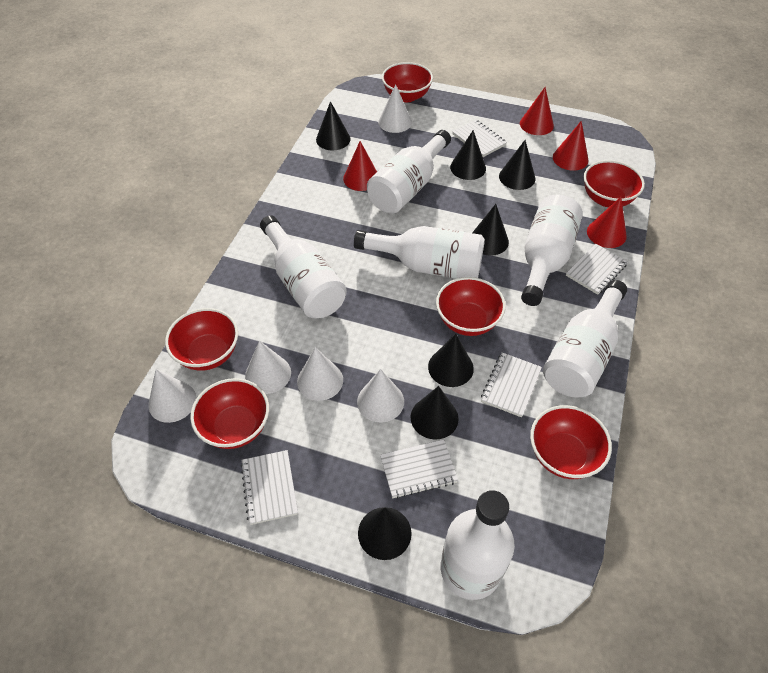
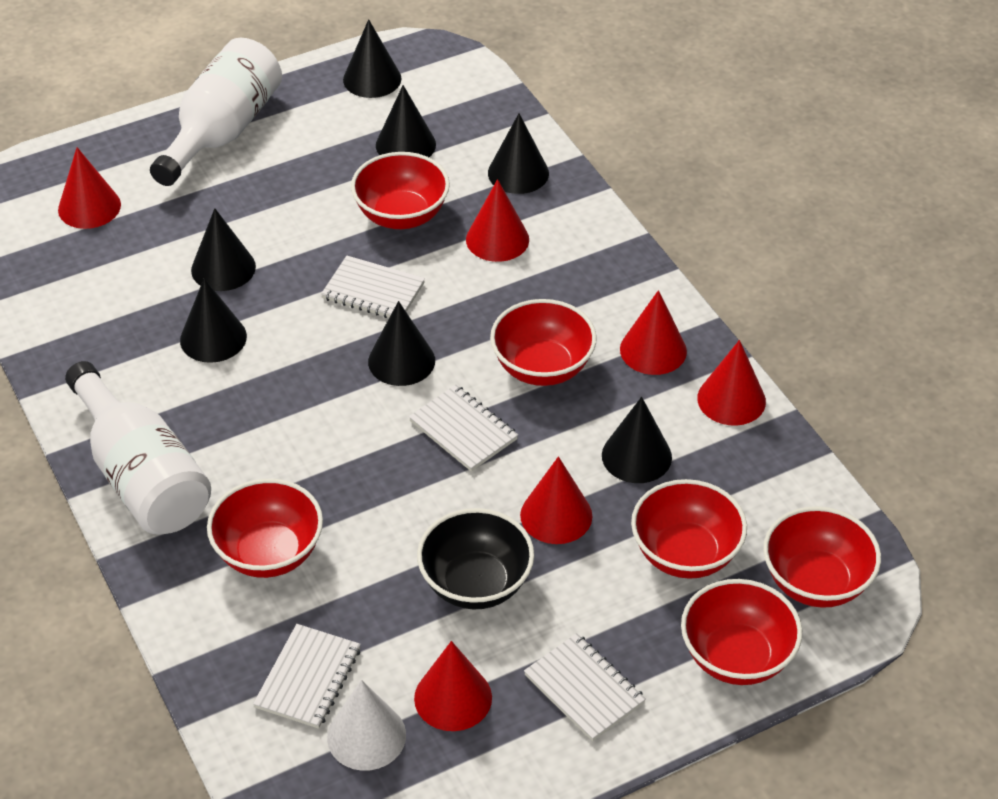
black bowl: 0 -> 1
red cone: 4 -> 6
white bottle: 6 -> 2
white cone: 5 -> 1
white notebook: 5 -> 4

